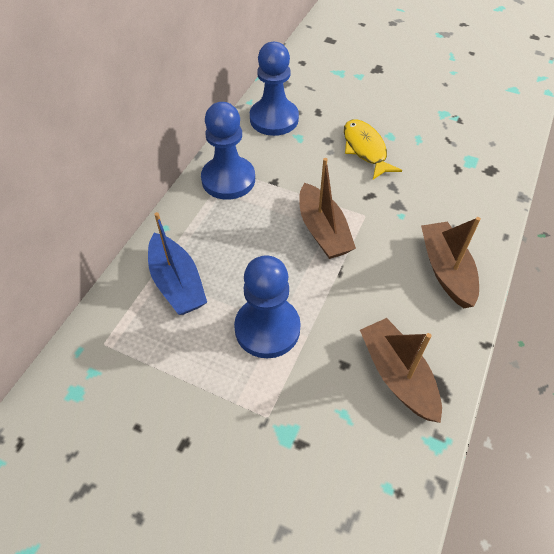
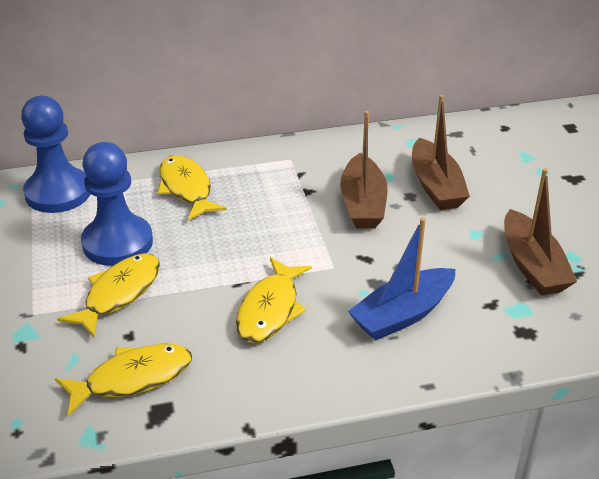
blue pawn: 3 -> 2
yellow fish: 1 -> 4

